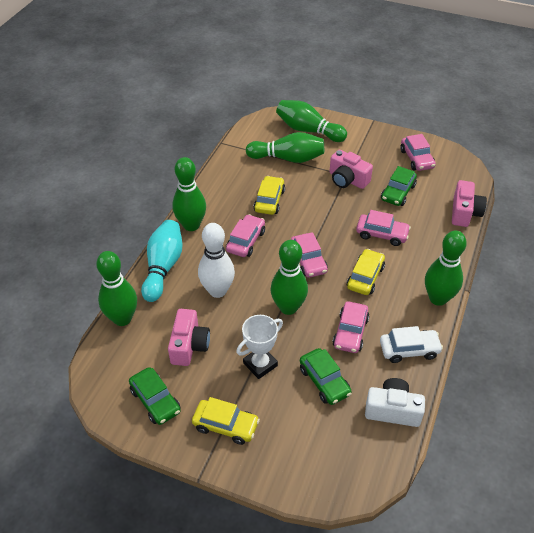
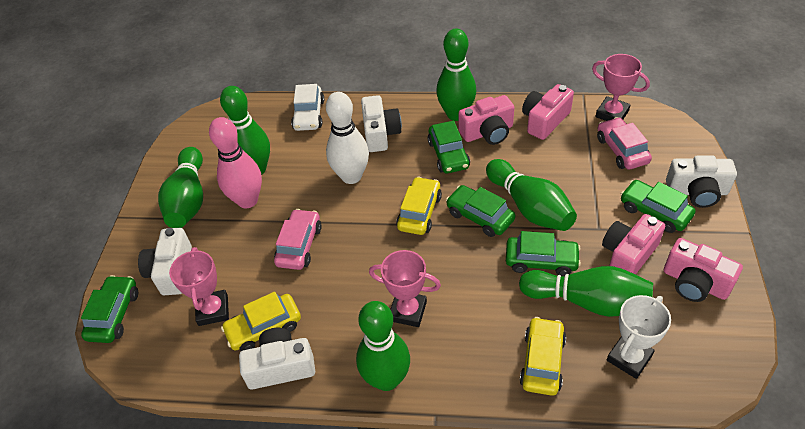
green car: 3 -> 5
pink bowling pin: 0 -> 1
pink camera: 3 -> 4
pink car: 5 -> 2
pink trophy: 0 -> 3
turquoise bowling pin: 1 -> 0
white camera: 1 -> 4

